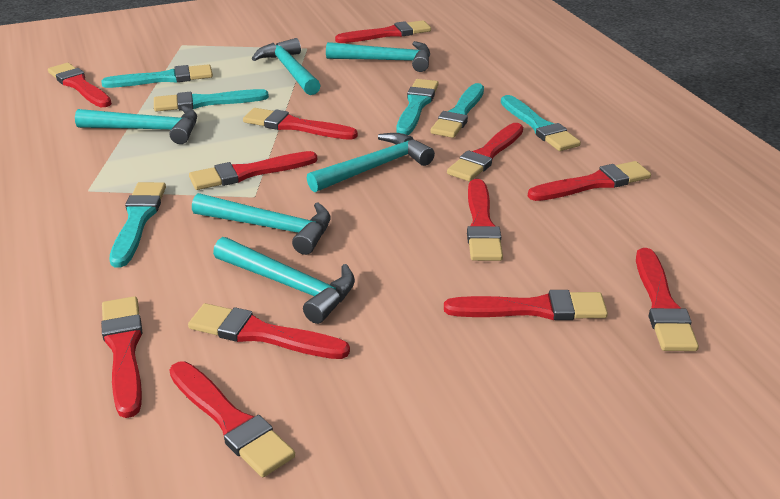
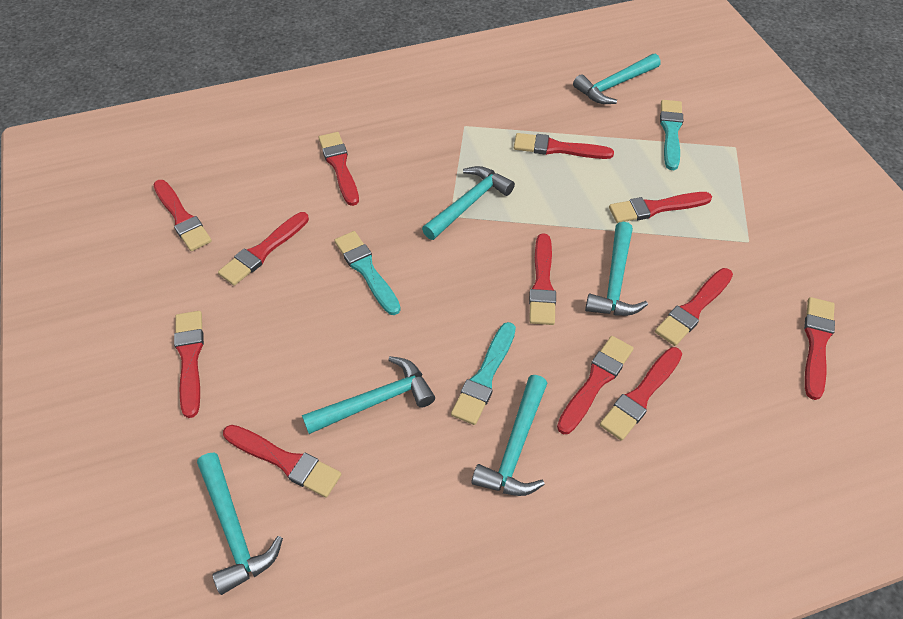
turquoise brush: 6 -> 3

